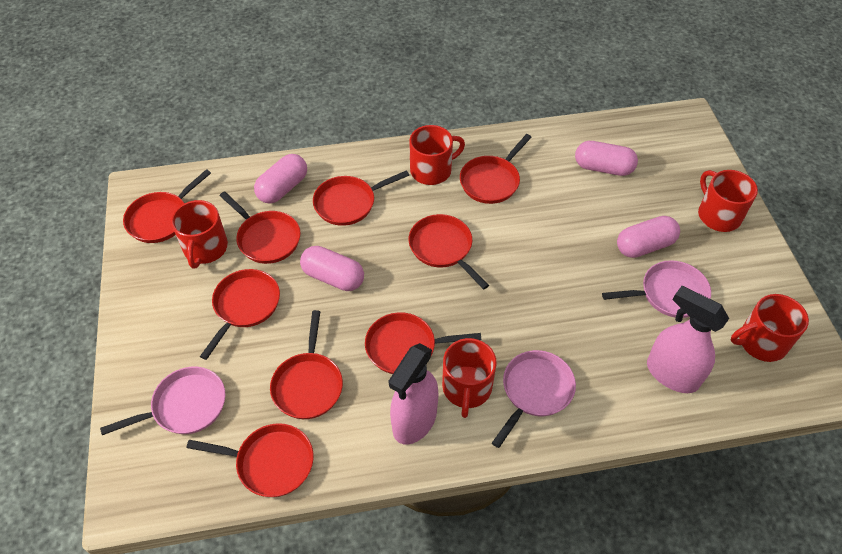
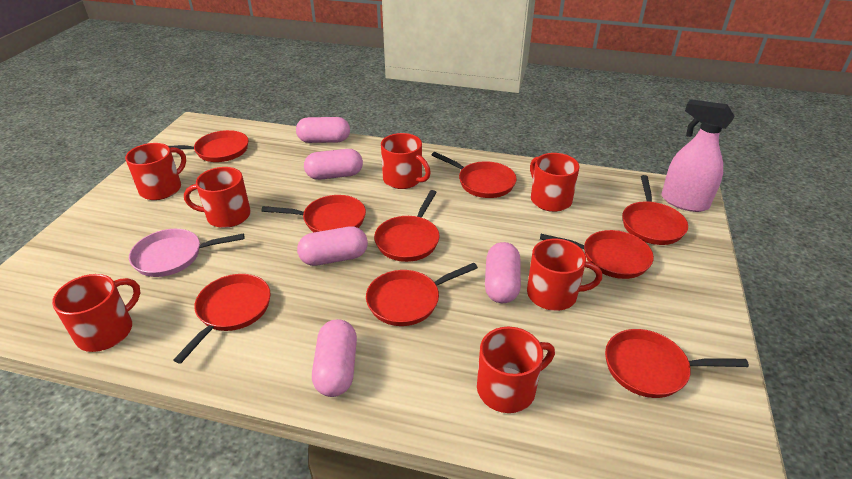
pink capsule: 4 -> 5
pink pan: 3 -> 1
pink spray bottle: 2 -> 1
red mug: 5 -> 7

